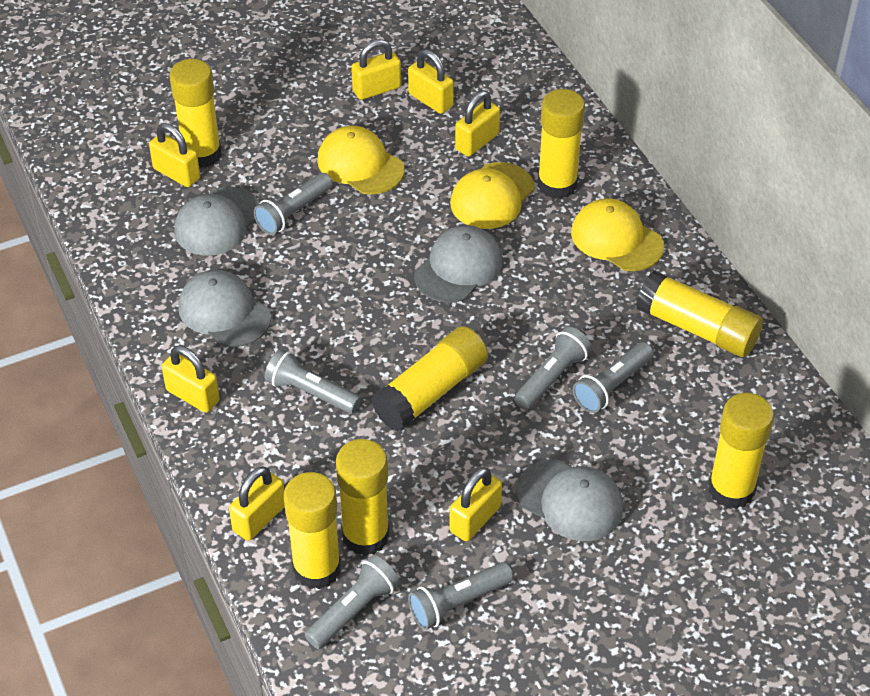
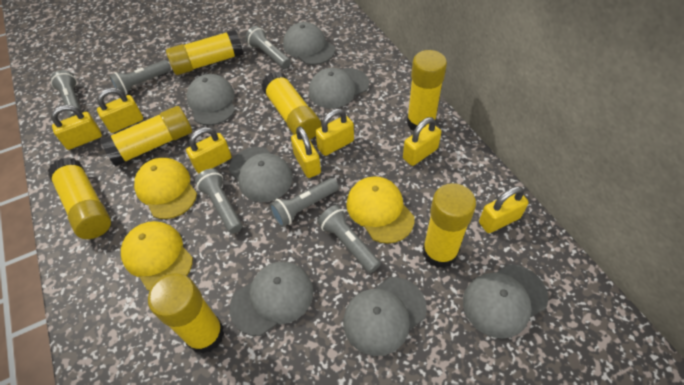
grey cap: 4 -> 7

